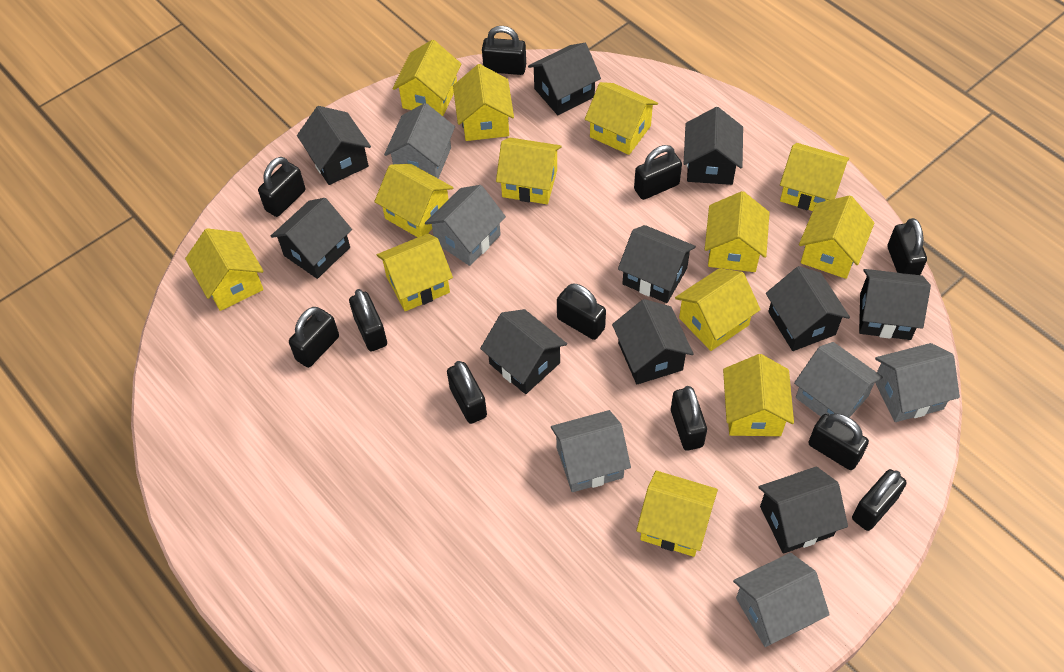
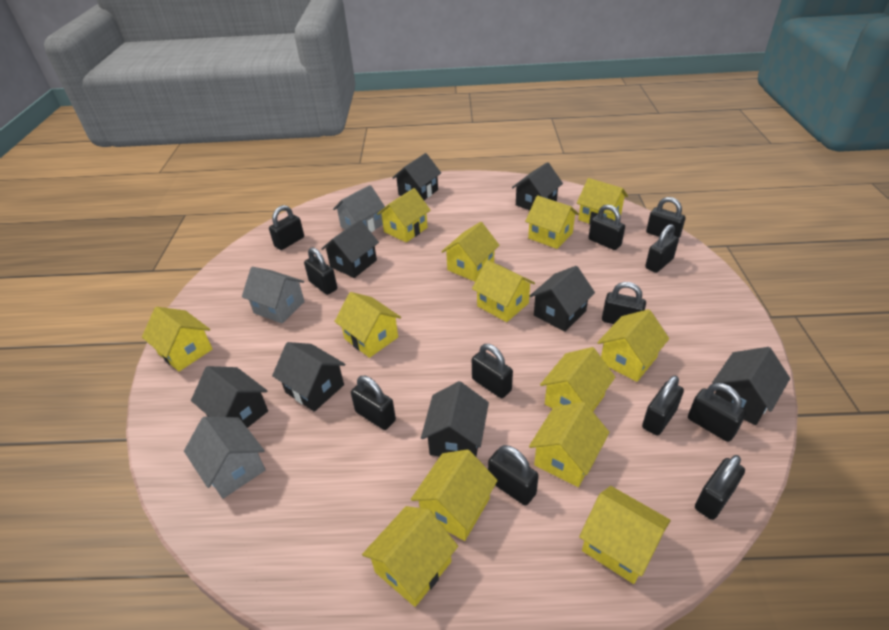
black house: 10 -> 8
black padlock: 11 -> 12
grey house: 6 -> 3

